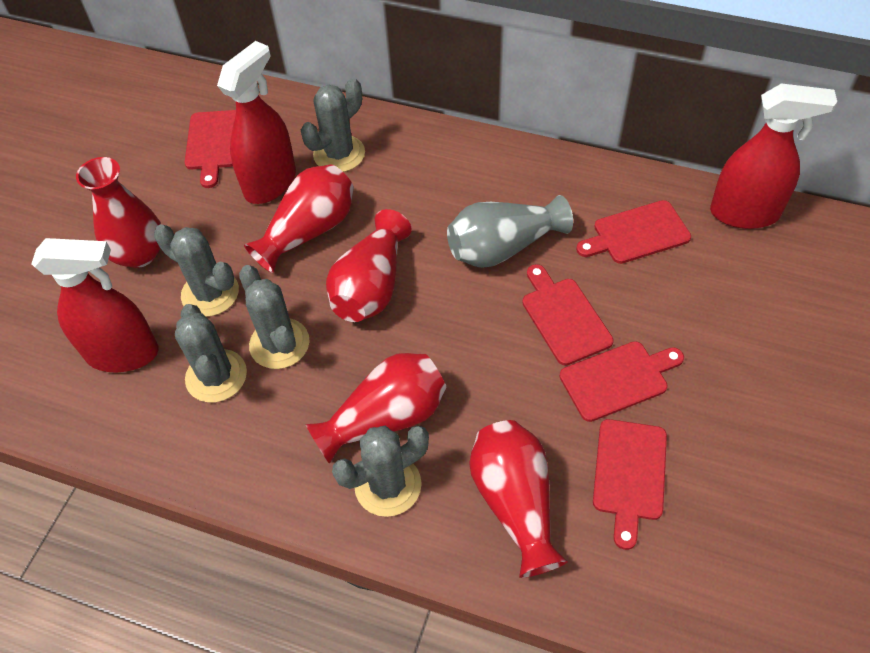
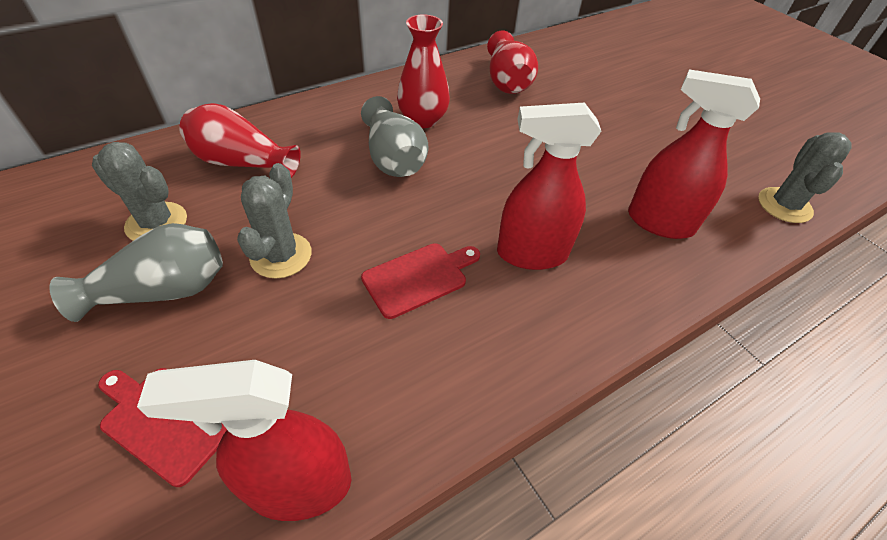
grey cactus: 5 -> 3
grey vase: 1 -> 2
red cutting board: 5 -> 2
red vase: 5 -> 3

